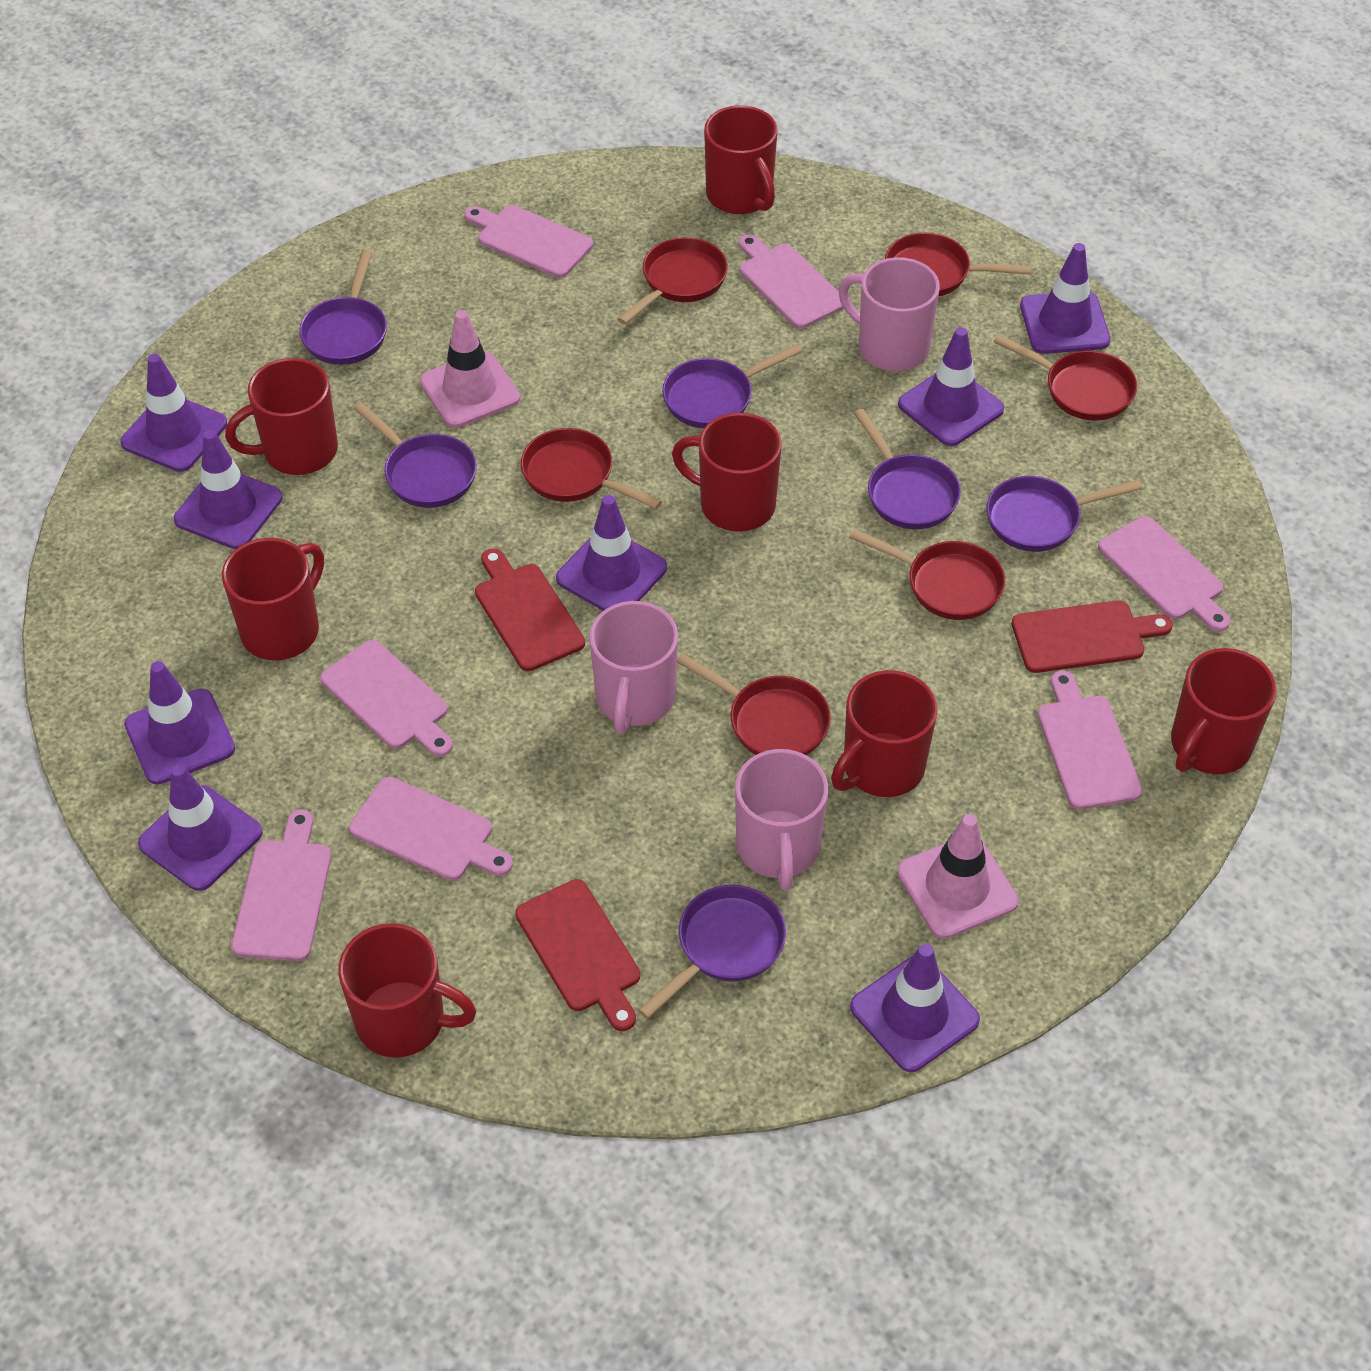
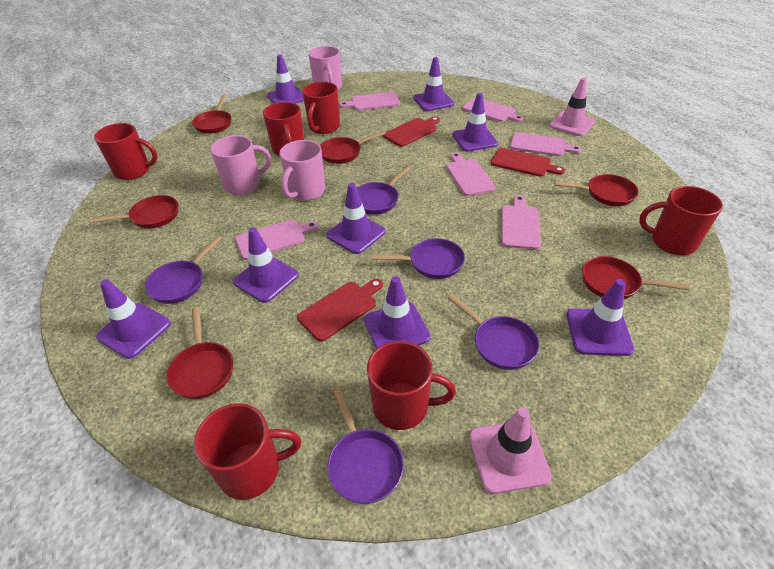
pink cutting board: 7 -> 6
purple pan: 6 -> 5
red mug: 7 -> 6

